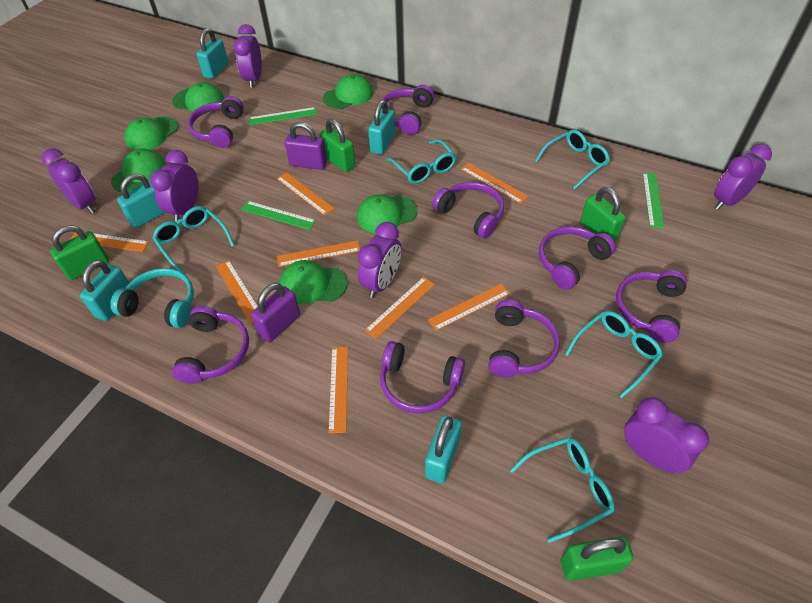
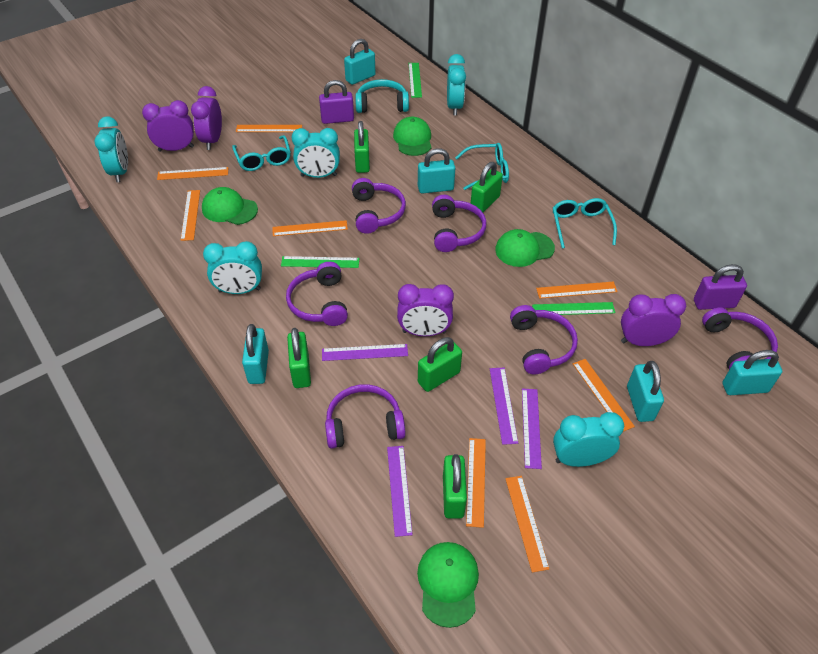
green cap: 6 -> 4
green padlock: 4 -> 5
purple clock: 6 -> 4
purple headphones: 8 -> 6
purple ruler: 0 -> 4
turquoise clock: 0 -> 5
turquoise glasses: 5 -> 3

